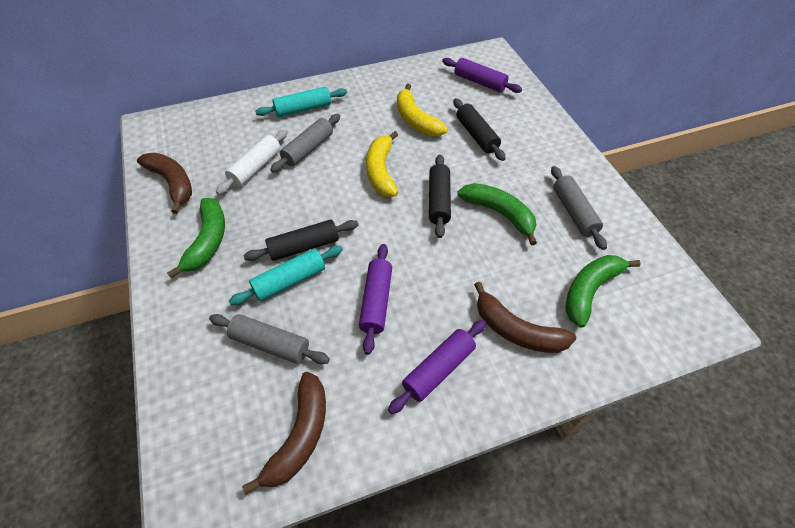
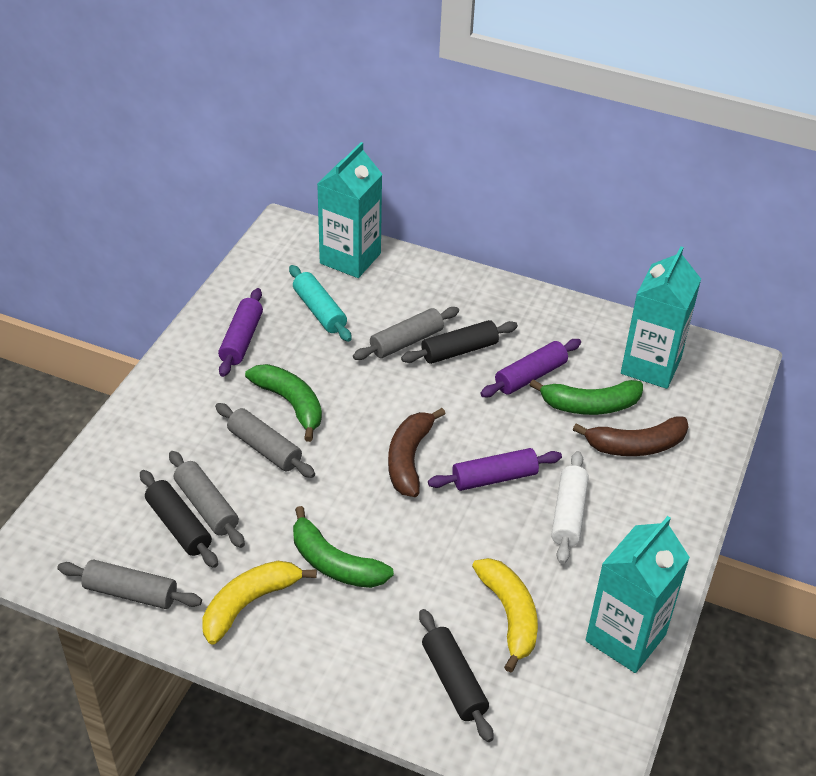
brown banana: 3 -> 2
grey rolling pin: 3 -> 4
turquoise carton: 0 -> 3
turquoise rolling pin: 2 -> 1

